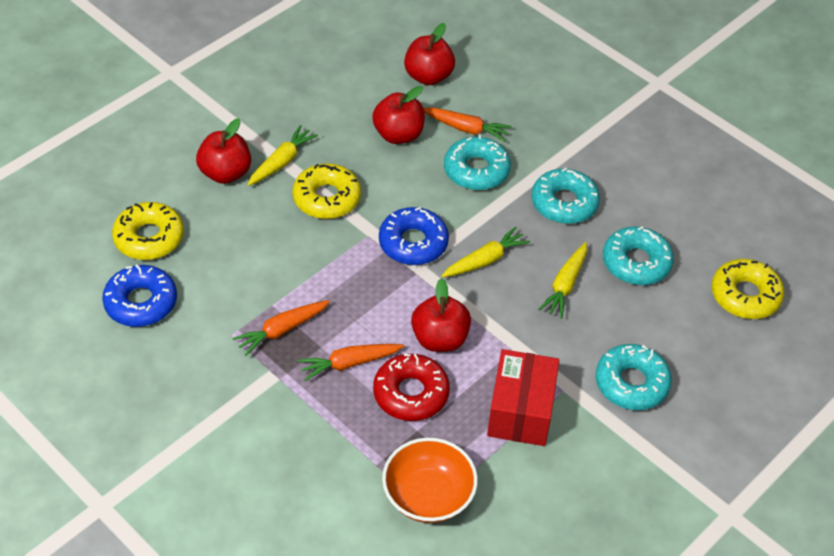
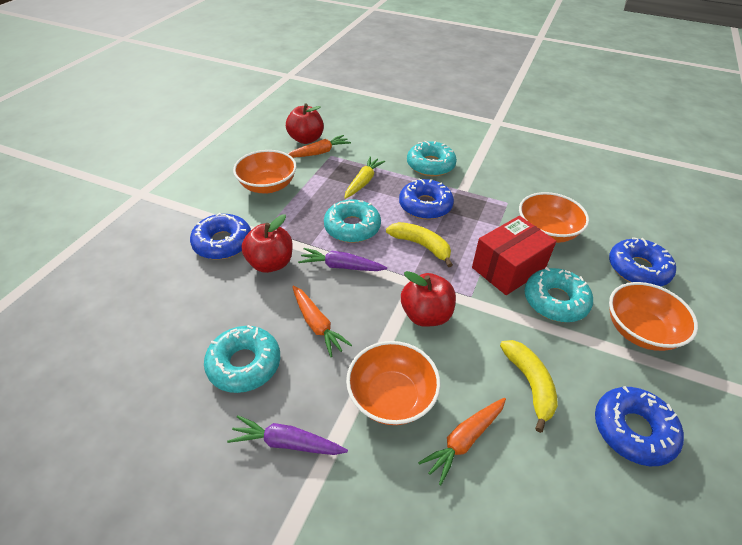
blue donut: 2 -> 4
orange bowl: 1 -> 4
purple carrot: 0 -> 2
red apple: 4 -> 3
red donut: 1 -> 0
yellow banana: 0 -> 2
yellow carrot: 3 -> 1
yellow donut: 3 -> 0

